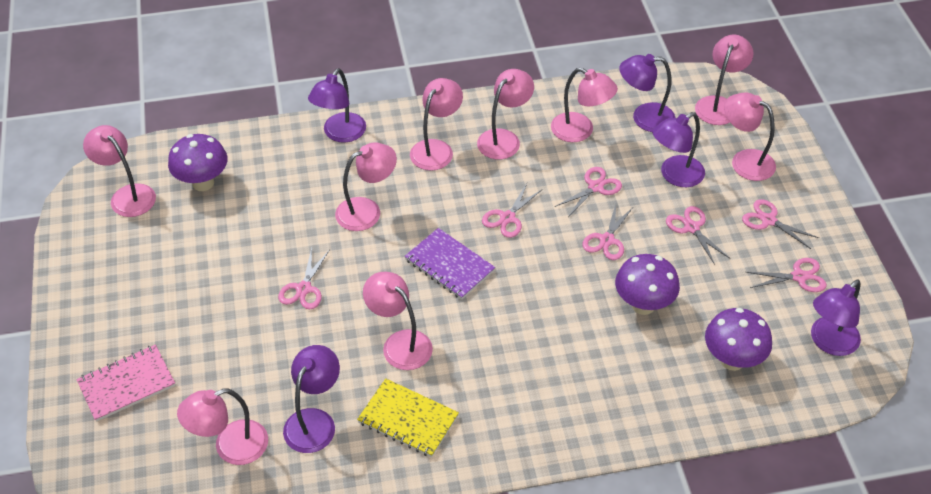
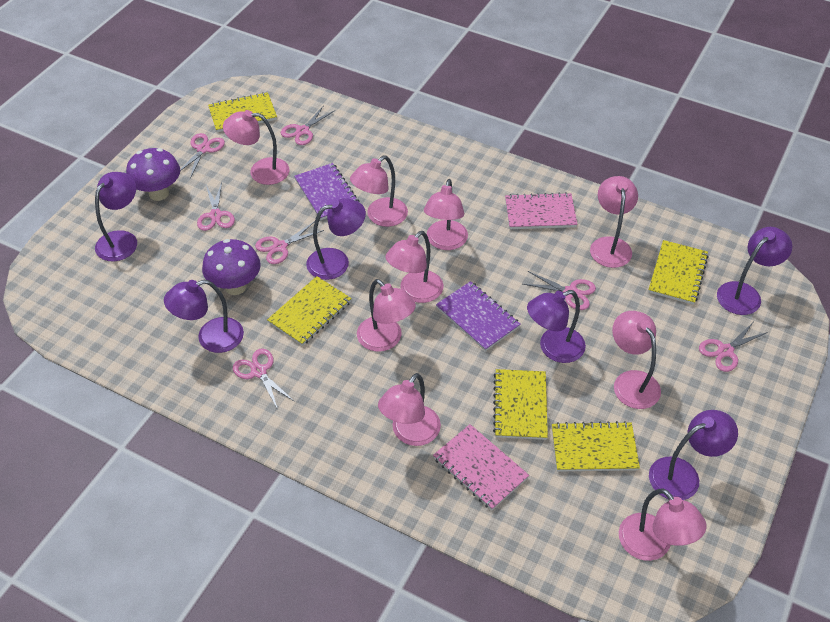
pink notebook: 1 -> 2
purple lamp: 5 -> 6
purple mushroom: 3 -> 2
purple notebook: 1 -> 2
yellow notebook: 1 -> 5

